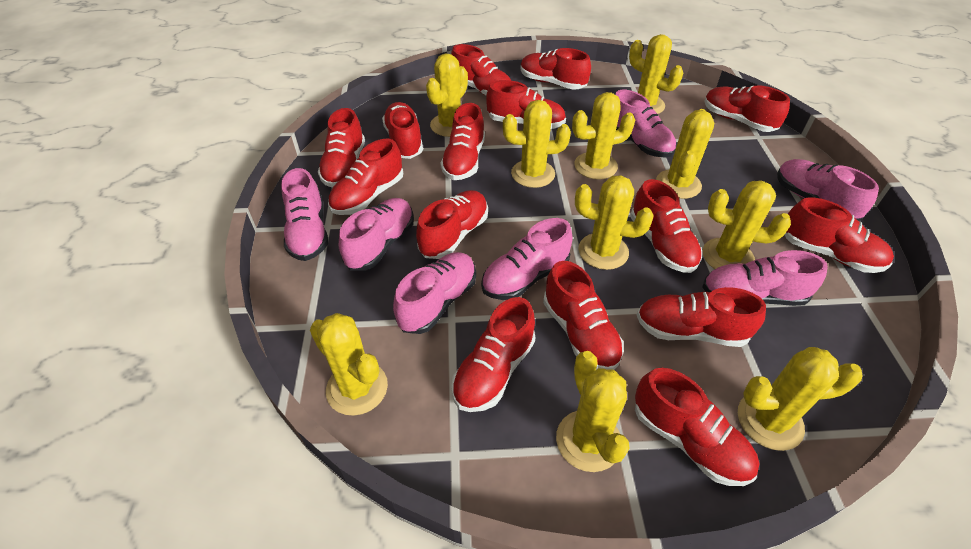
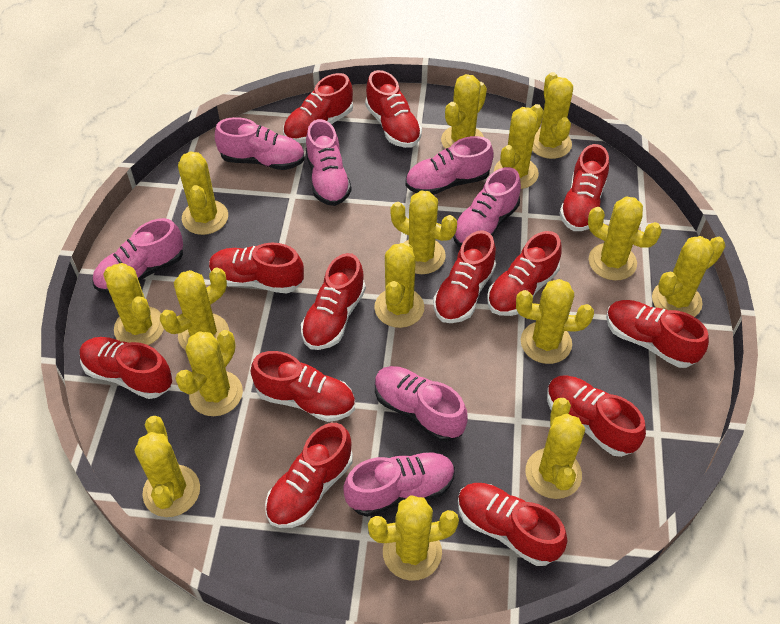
red shoe: 15 -> 13
yellow cactus: 10 -> 15

